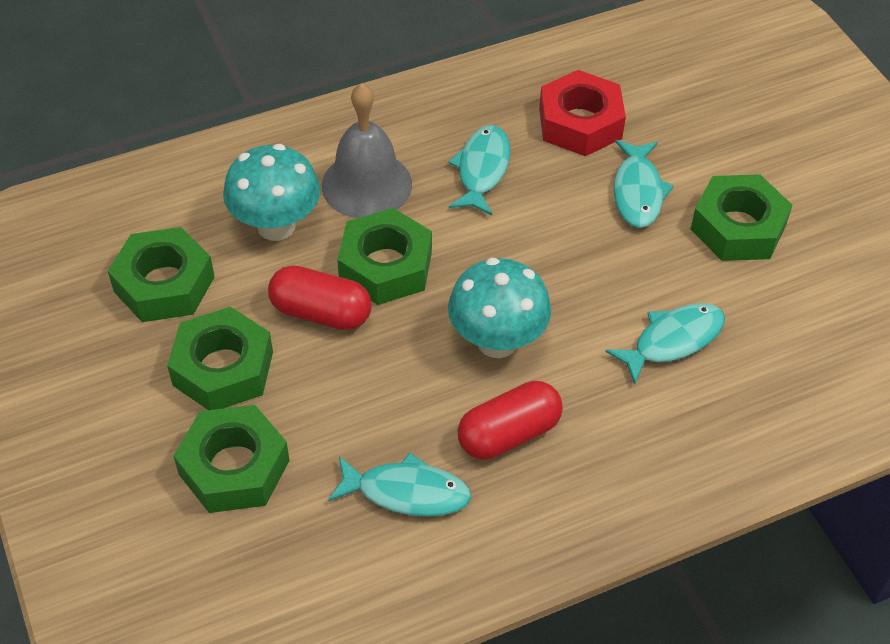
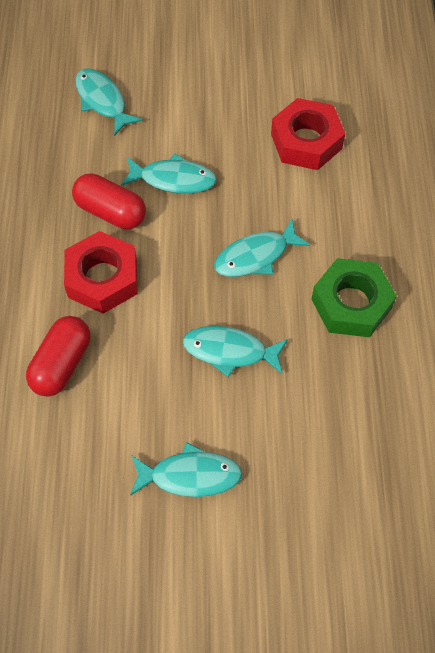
green nut: 5 -> 1
grey bell: 1 -> 0
red nut: 1 -> 2
turquoise fish: 4 -> 5
turquoise mushroom: 2 -> 0

